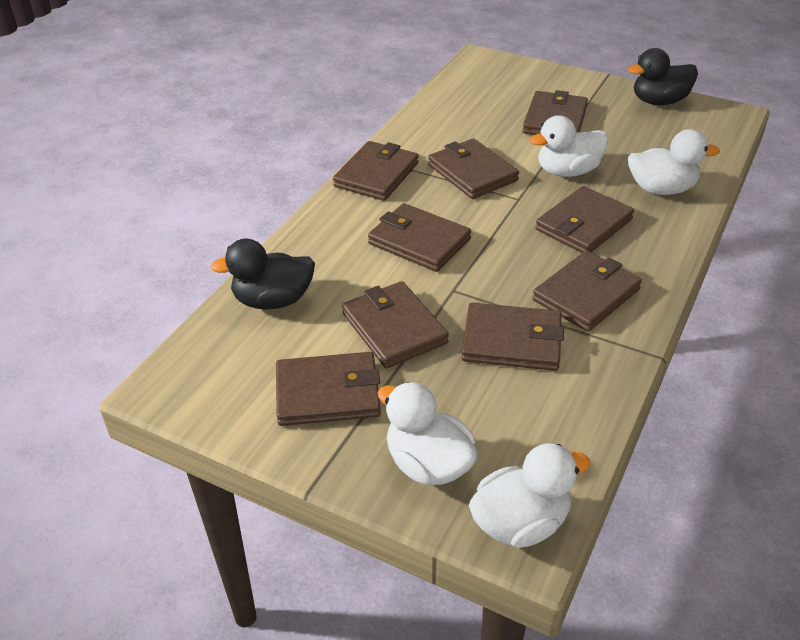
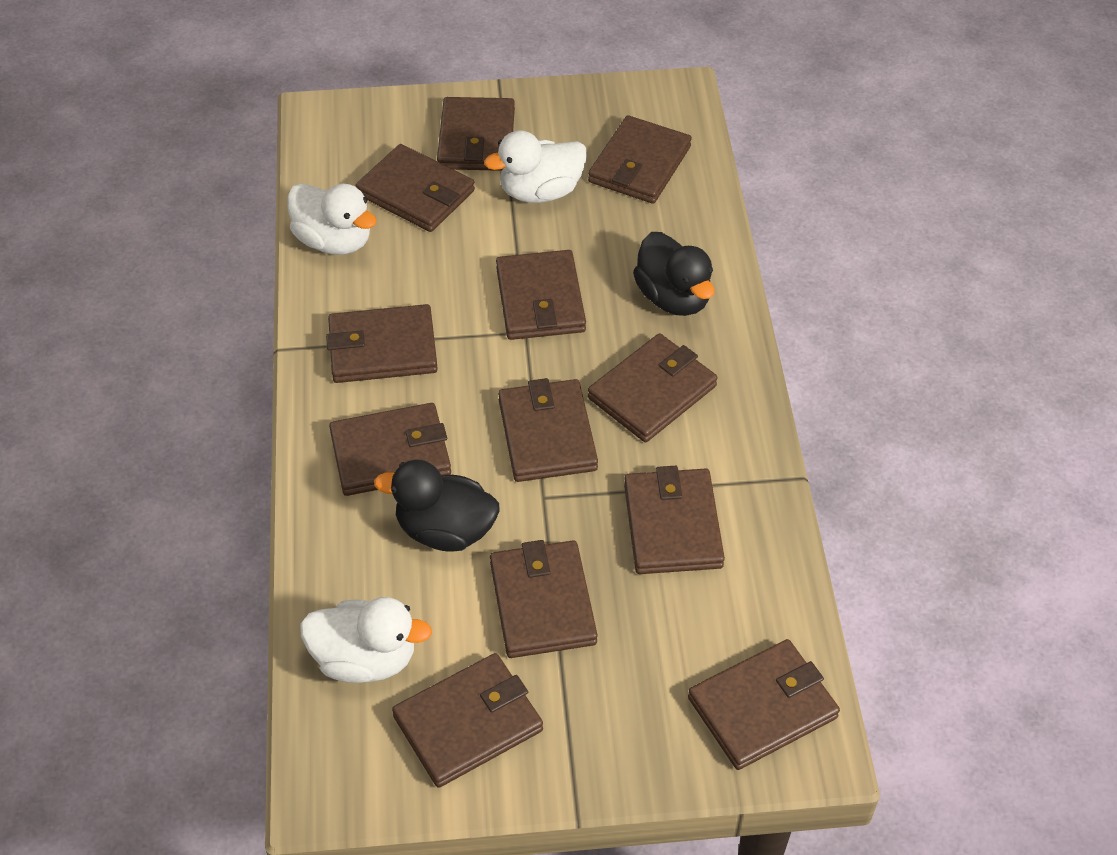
brown wallet: 9 -> 12
white duck: 4 -> 3

